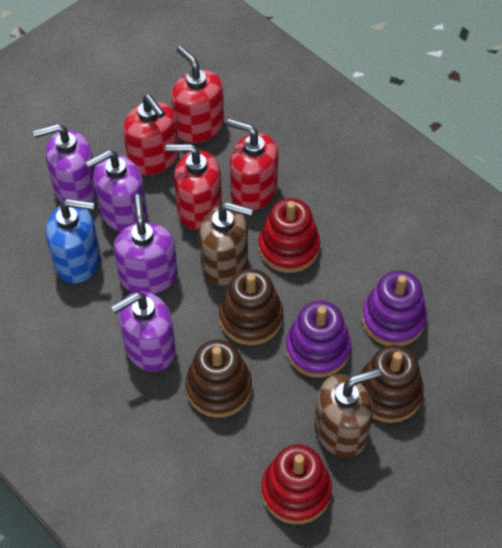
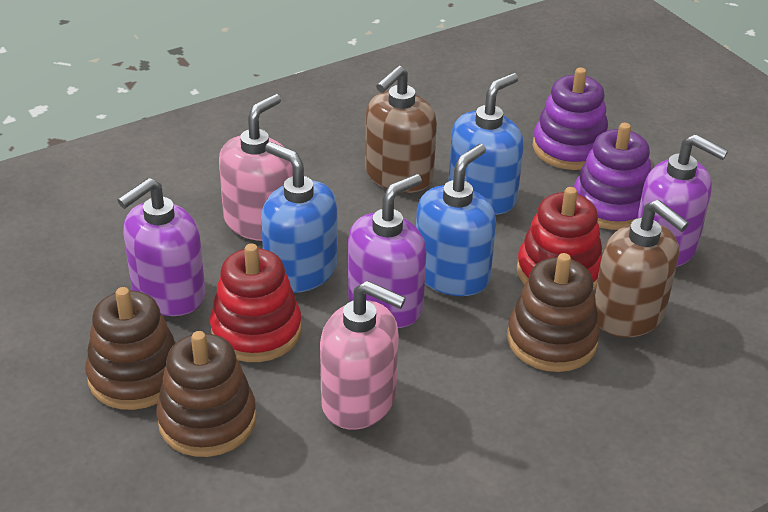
blue soap dispenser: 1 -> 3
pink soap dispenser: 0 -> 2
purple soap dispenser: 4 -> 3
red soap dispenser: 4 -> 0

